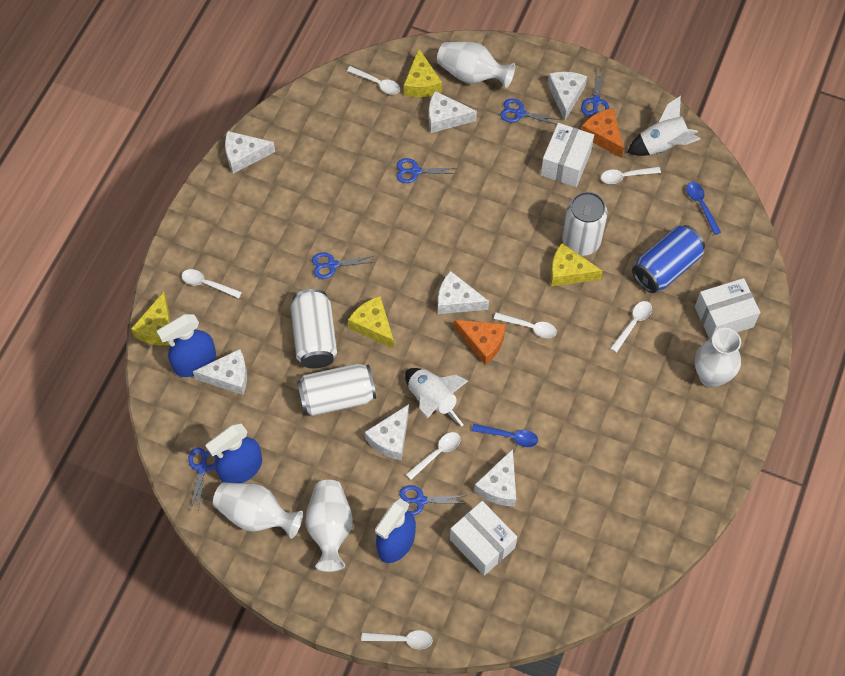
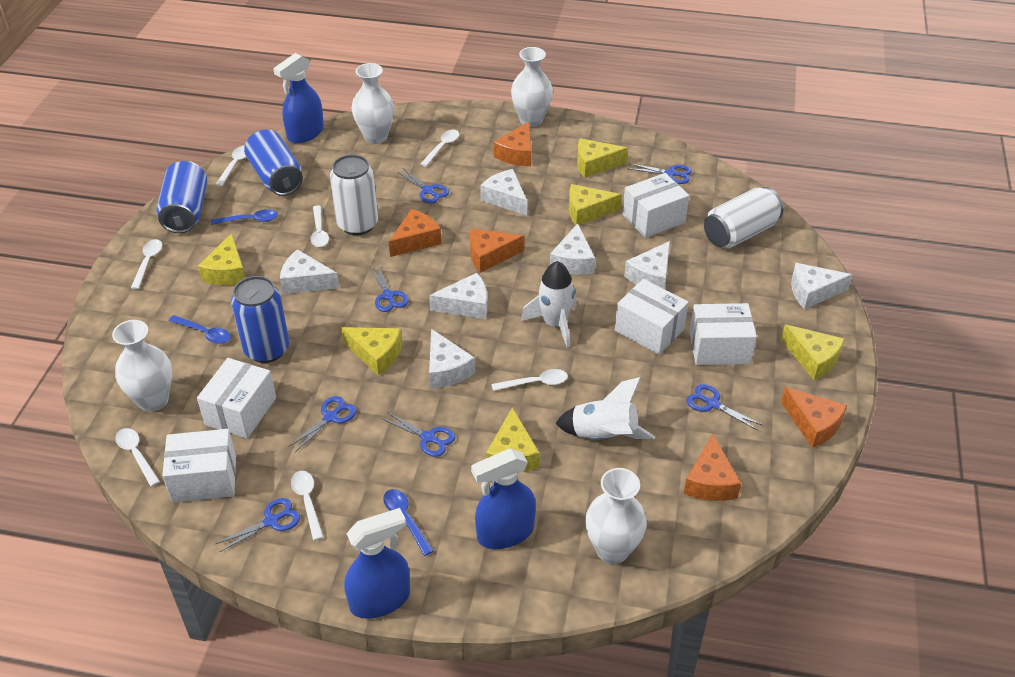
blue can: 1 -> 3
blue scissors: 6 -> 7
blue spoon: 2 -> 3
orange cheese: 2 -> 5
white box: 3 -> 5
white can: 3 -> 2
yellow cheese: 4 -> 6

